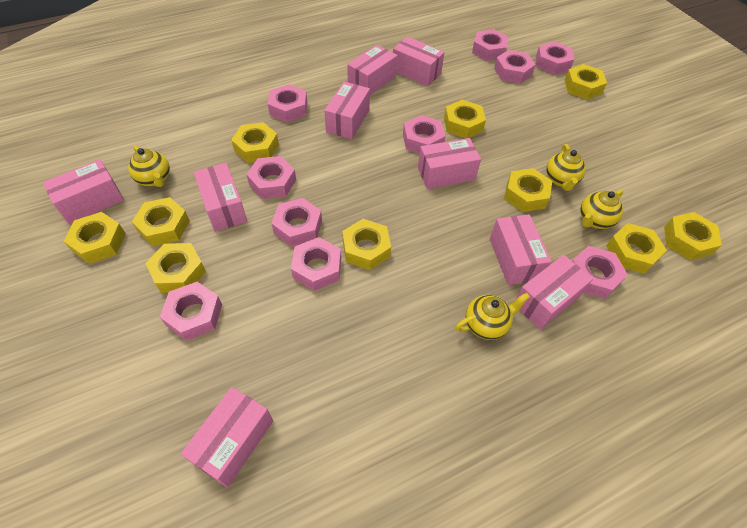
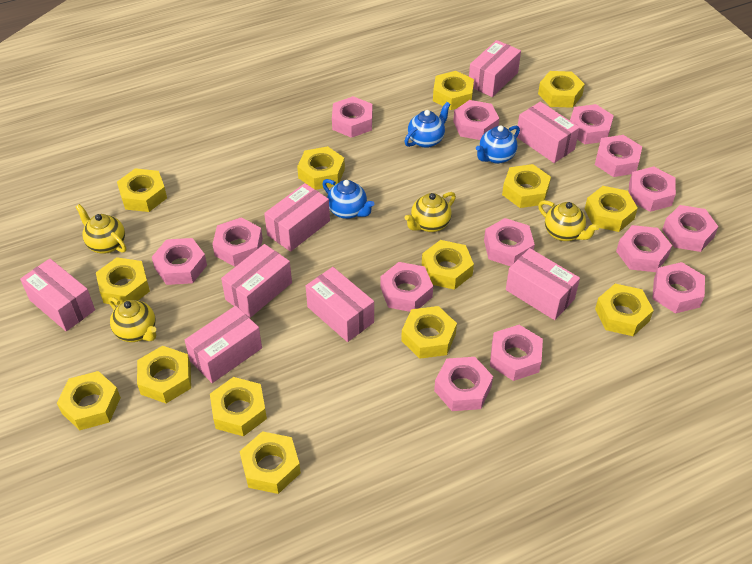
blue teapot: 0 -> 3
pink box: 9 -> 8
pink nut: 10 -> 14
yellow nut: 10 -> 14

